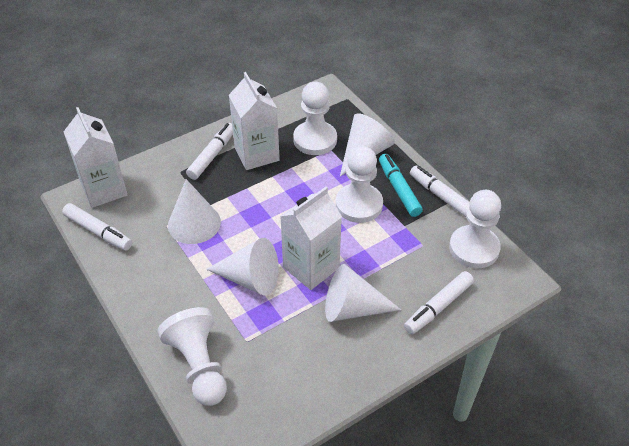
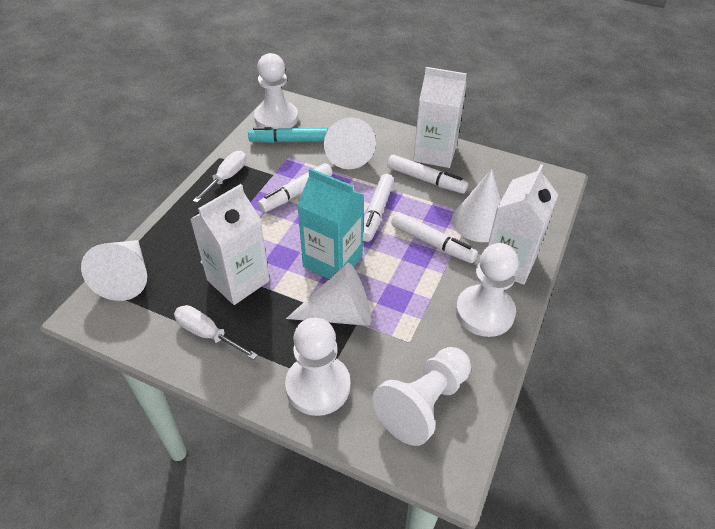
turquoise carton: 0 -> 1
white screwdriver: 0 -> 2

